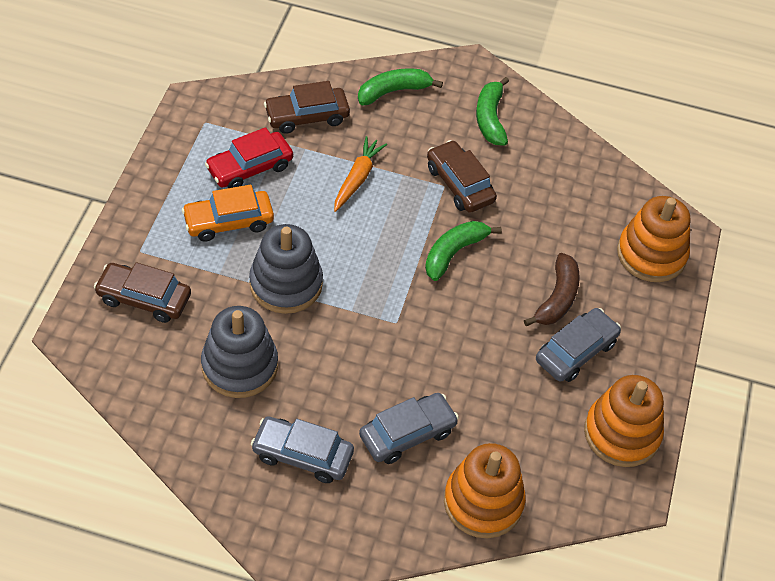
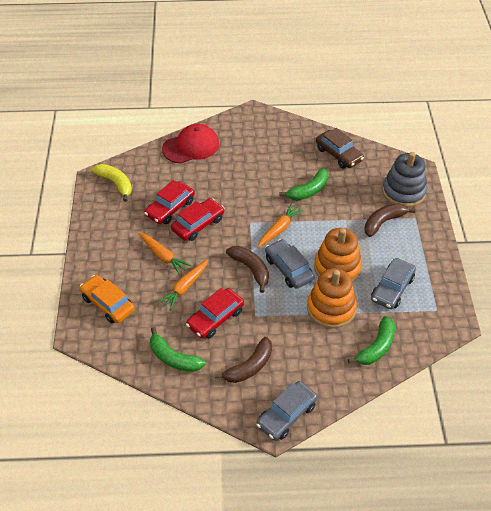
brown banana: 1 -> 3
brown car: 3 -> 1
grey stacking toy: 2 -> 1
orange carrot: 1 -> 3
orange stacking toy: 3 -> 2
red cap: 0 -> 1
red car: 1 -> 3
yellow banana: 0 -> 1

